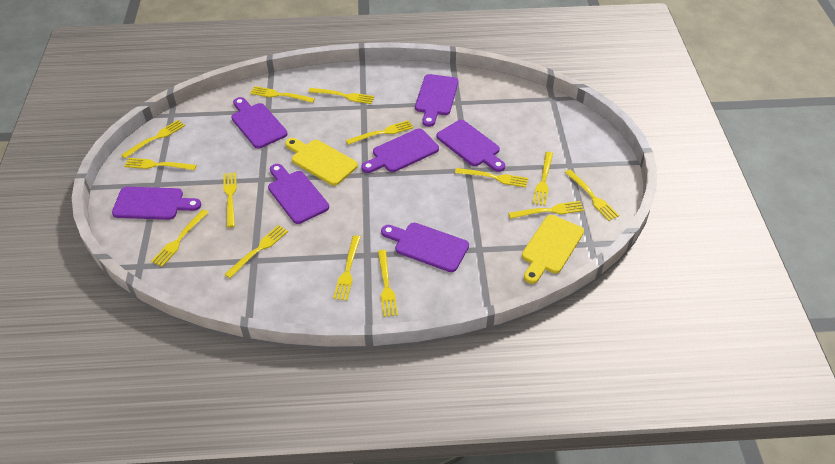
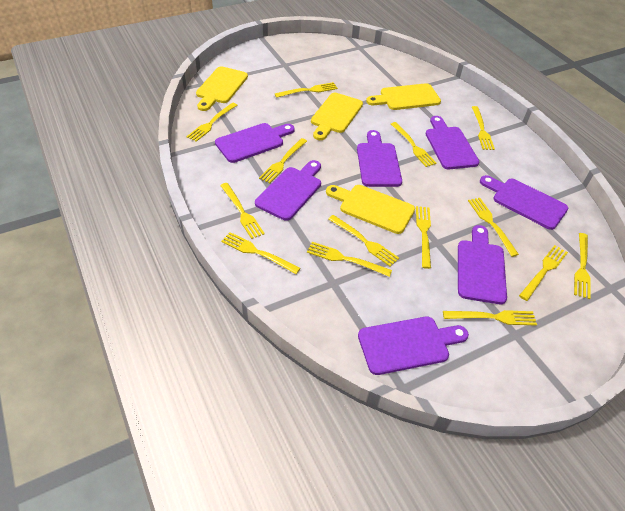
yellow cutting board: 2 -> 4

